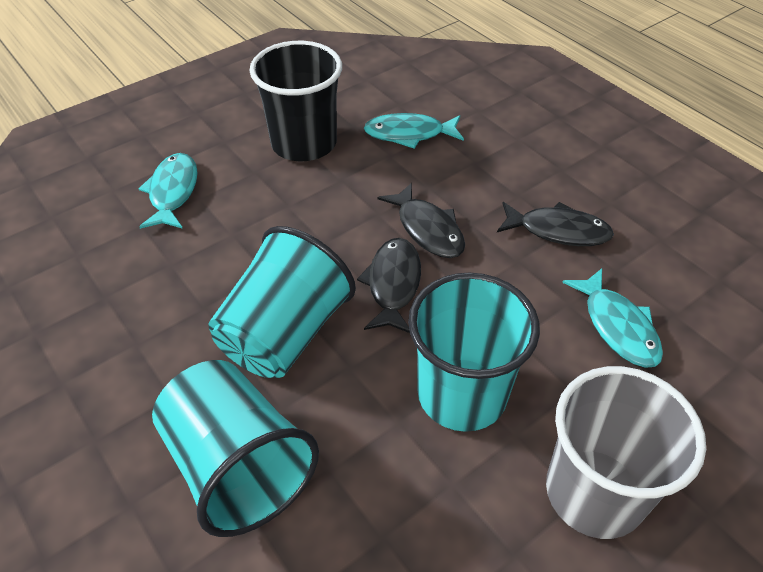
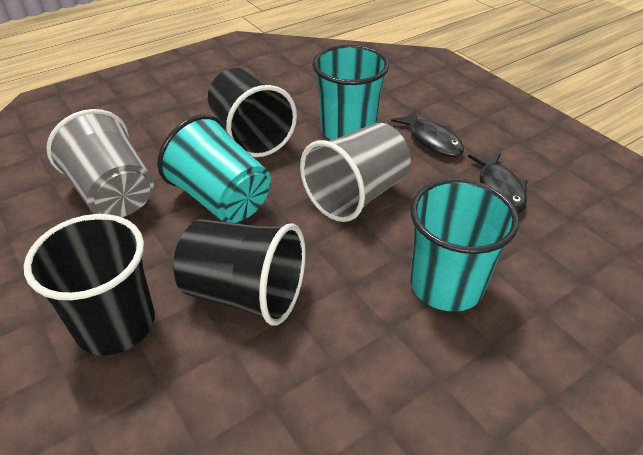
black cup: 1 -> 3
black fish: 3 -> 2
grey cup: 1 -> 2
turquoise fish: 3 -> 0

